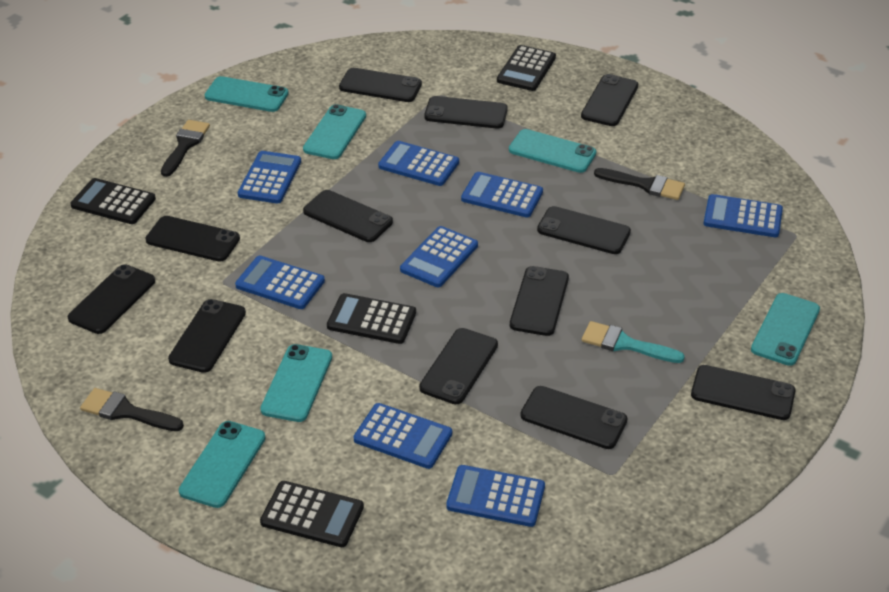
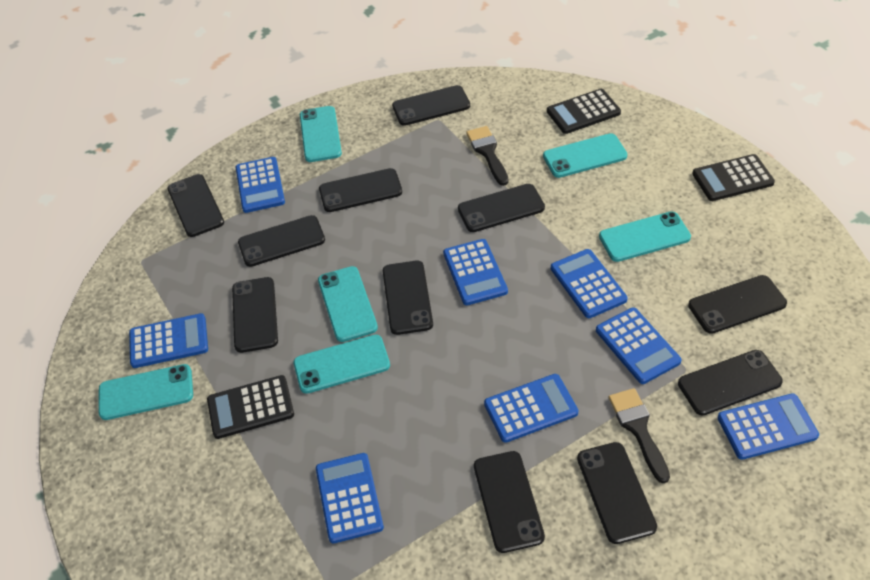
black brush: 3 -> 2
black calculator: 4 -> 3
black phone: 12 -> 11
turquoise brush: 1 -> 0

